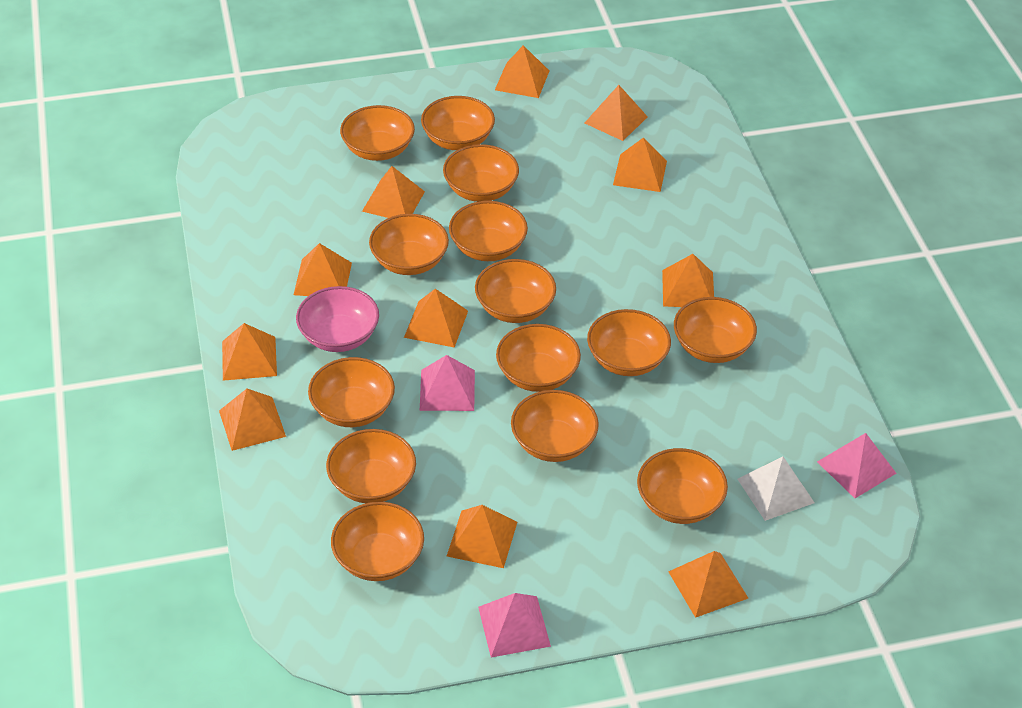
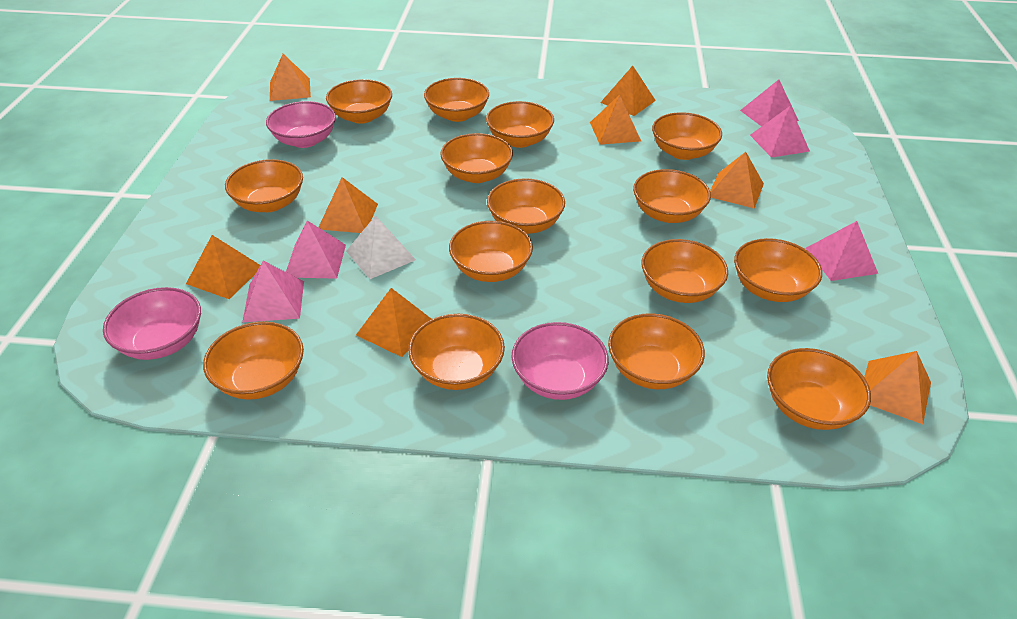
orange bowl: 14 -> 15
orange pyramid: 11 -> 8
pink bowl: 1 -> 3
pink pyramid: 3 -> 5

